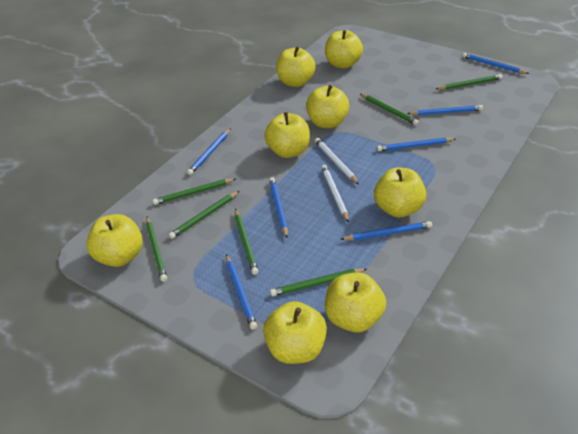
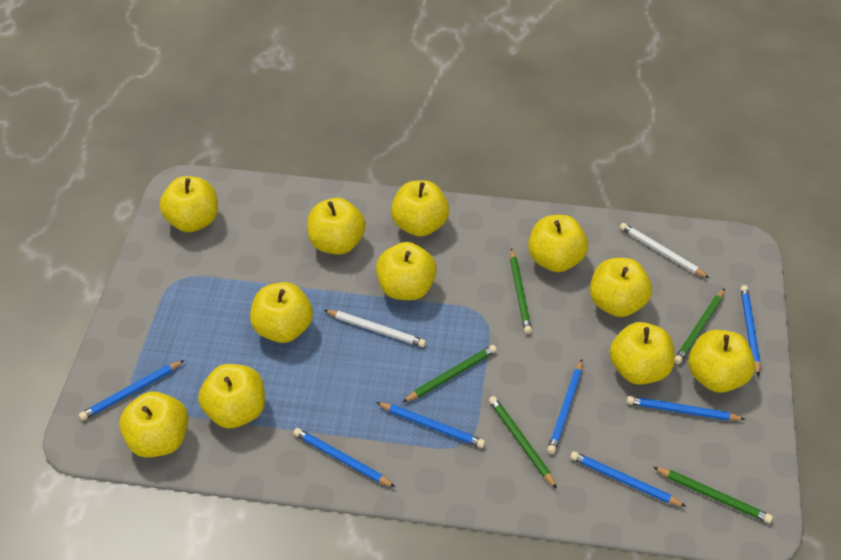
green pencil: 7 -> 5
yellow apple: 8 -> 11

